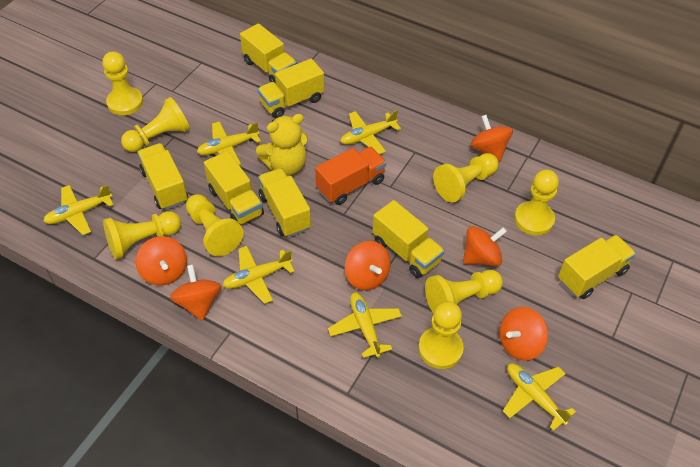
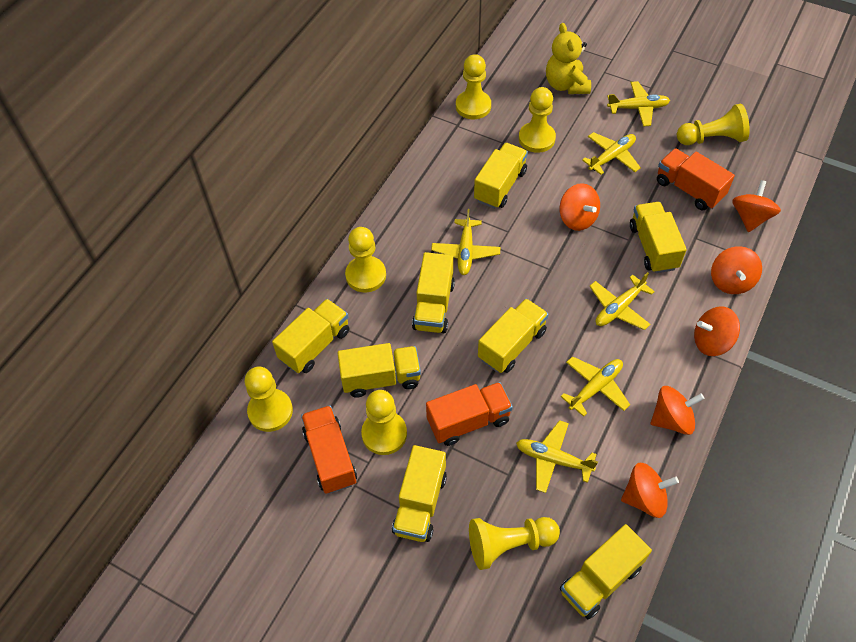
orange truck: 1 -> 3
yellow pawn: 8 -> 7
yellow truck: 7 -> 8

